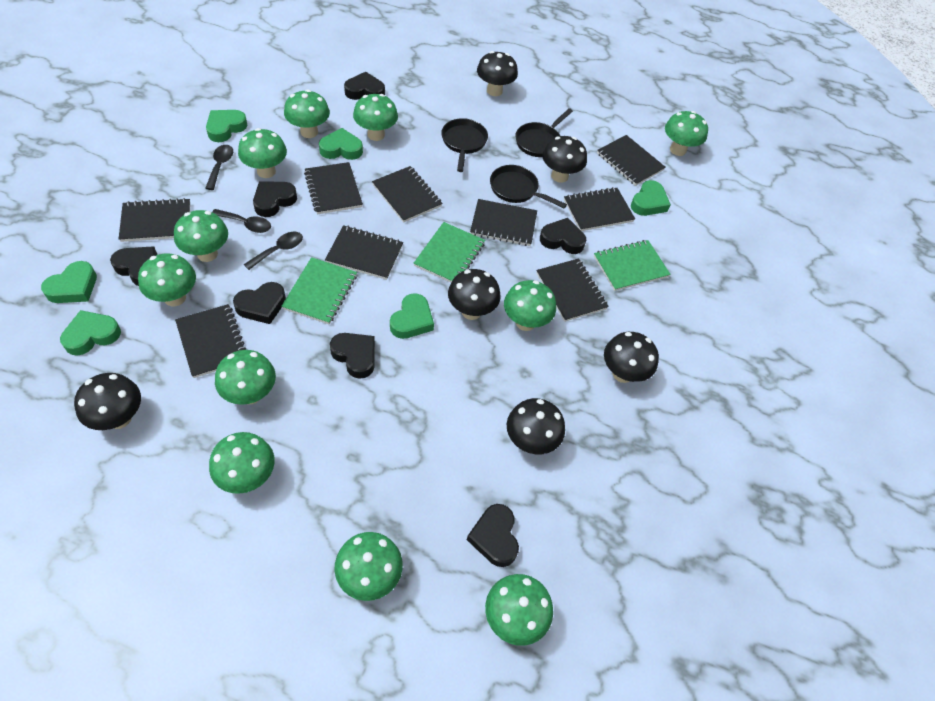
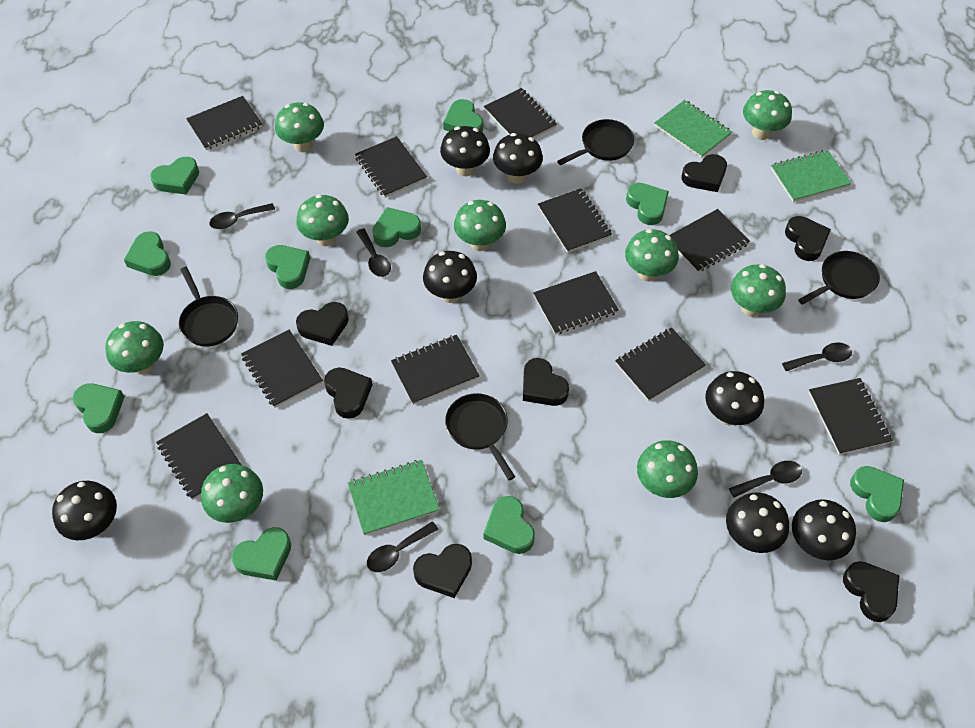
black mushroom: 6 -> 7
black notebook: 9 -> 11
black pan: 3 -> 4
black spoon: 3 -> 5
green heart: 6 -> 10
green mushroom: 11 -> 9

